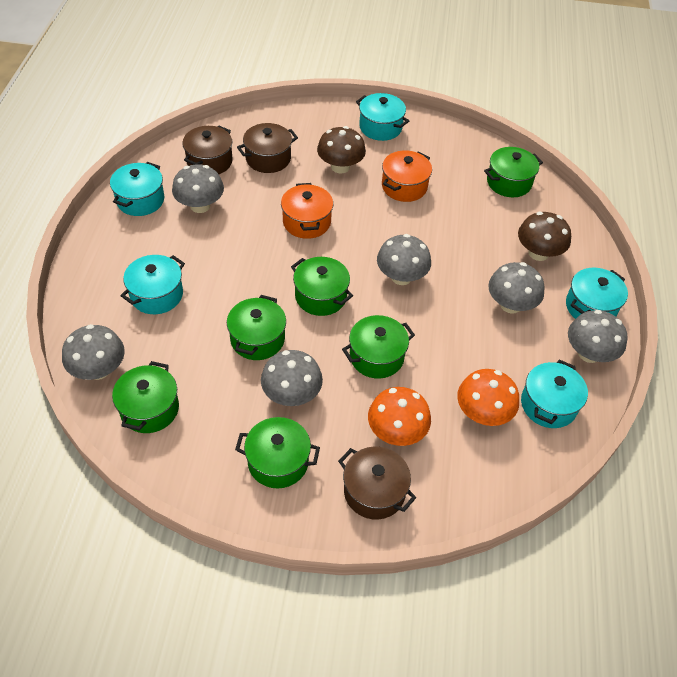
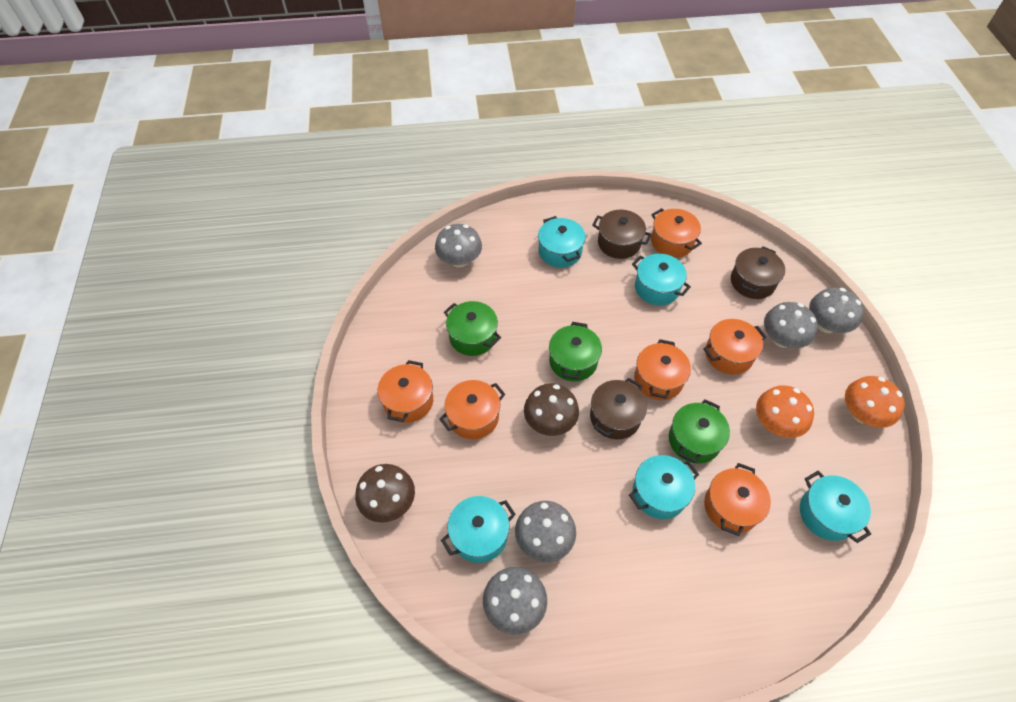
green pot: 6 -> 3
grey mushroom: 6 -> 5
orange pot: 2 -> 6

